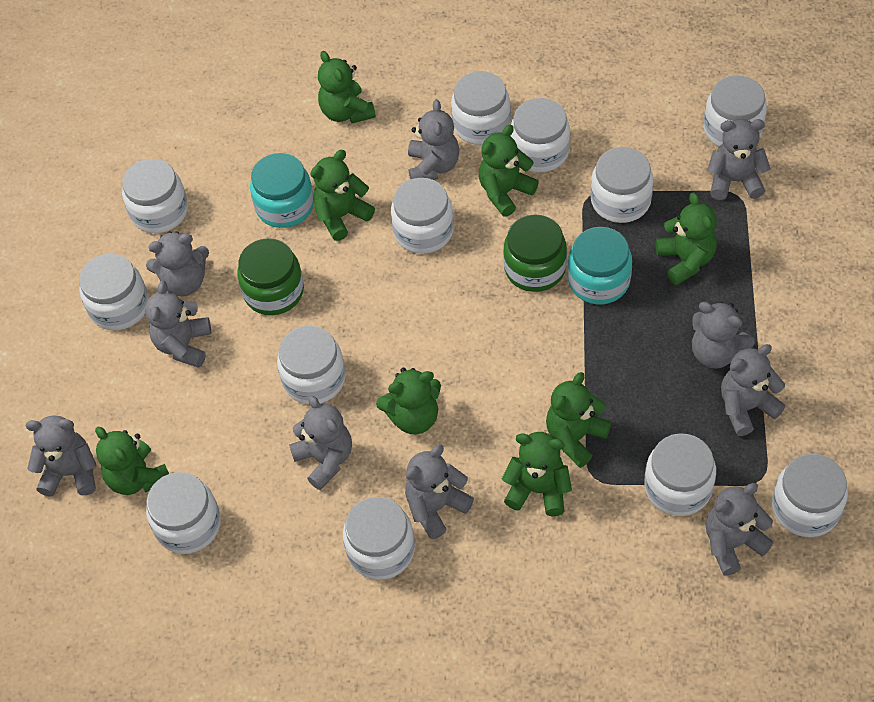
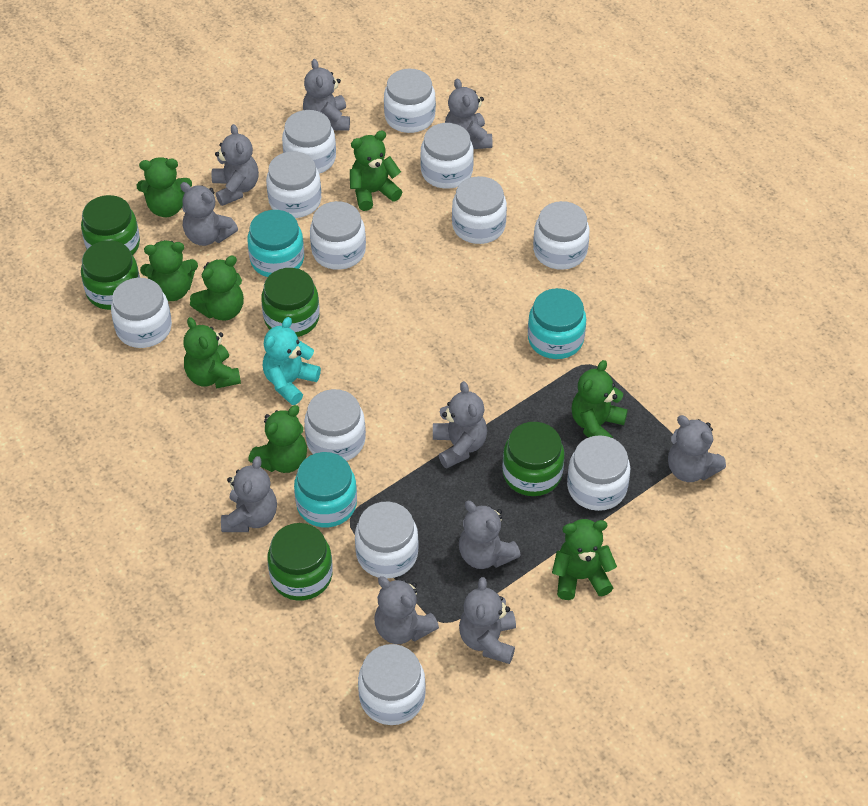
green jar: 2 -> 5
turquoise jar: 2 -> 3
turquoise teddy bear: 0 -> 1

